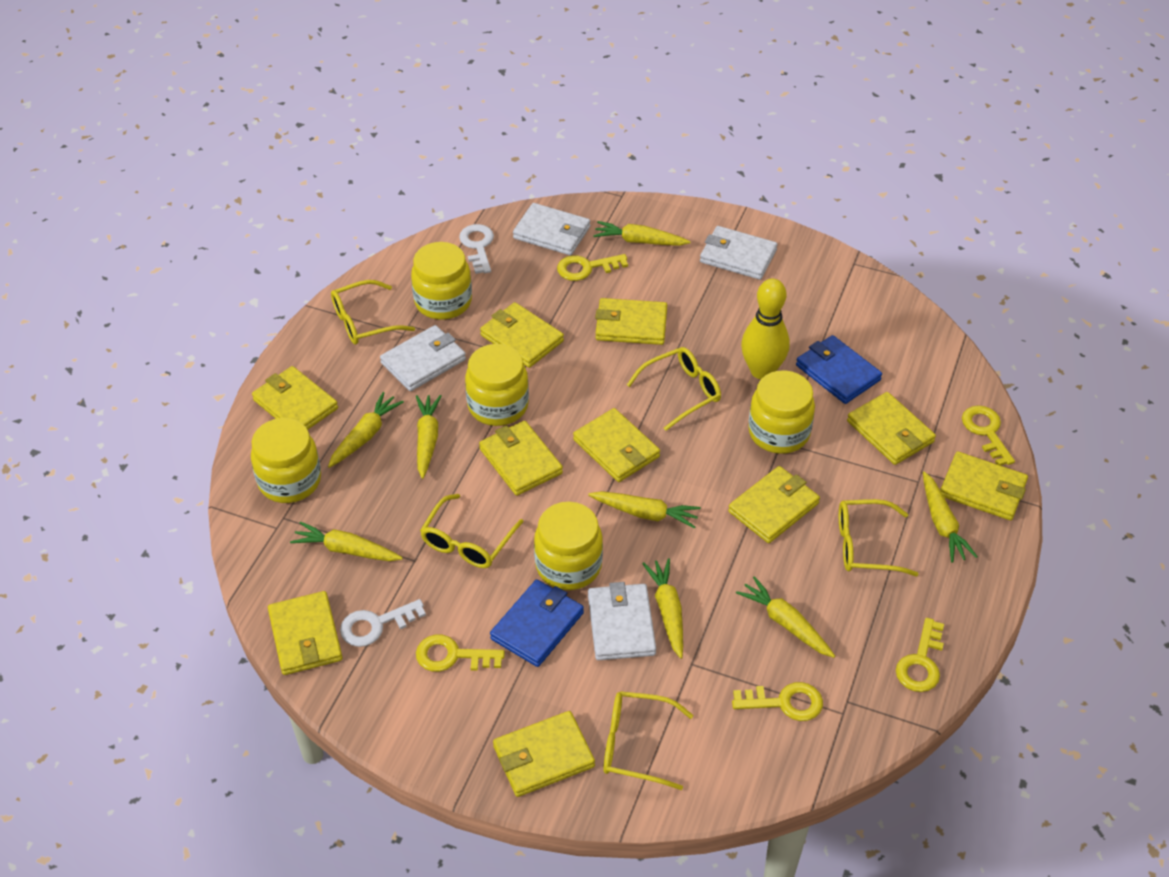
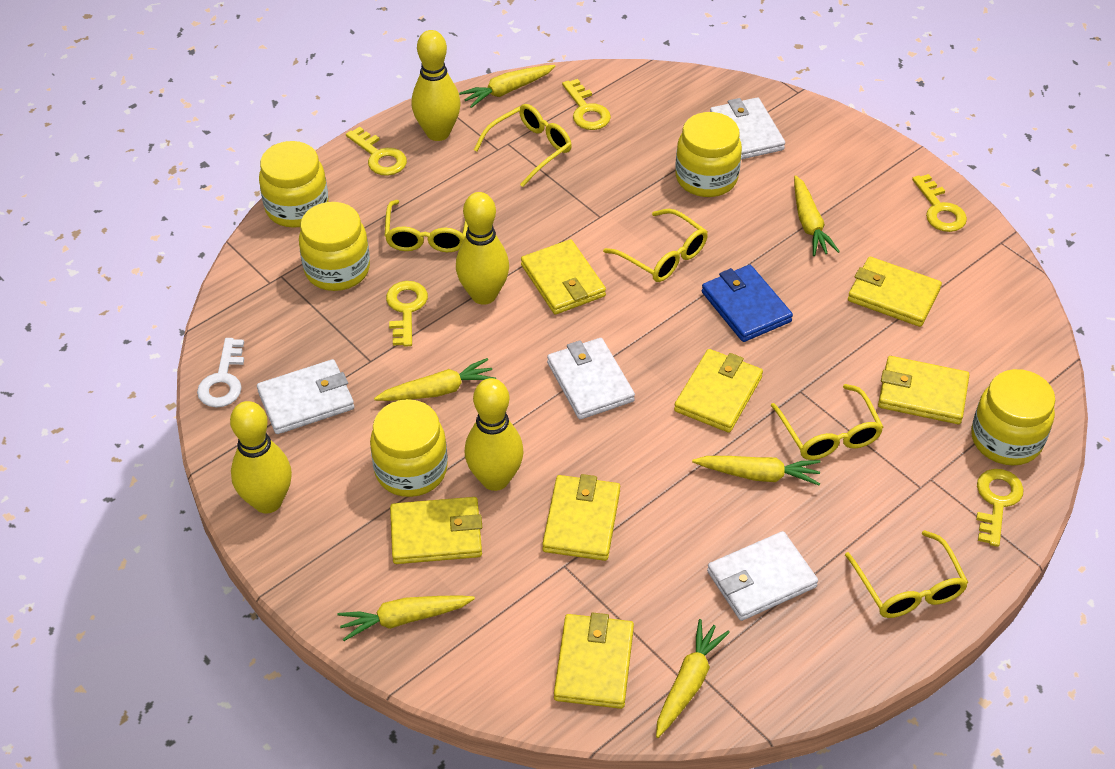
blue wallet: 2 -> 1
white key: 2 -> 1
yellow bowling pin: 1 -> 4
yellow carrot: 8 -> 6
yellow wallet: 10 -> 7

